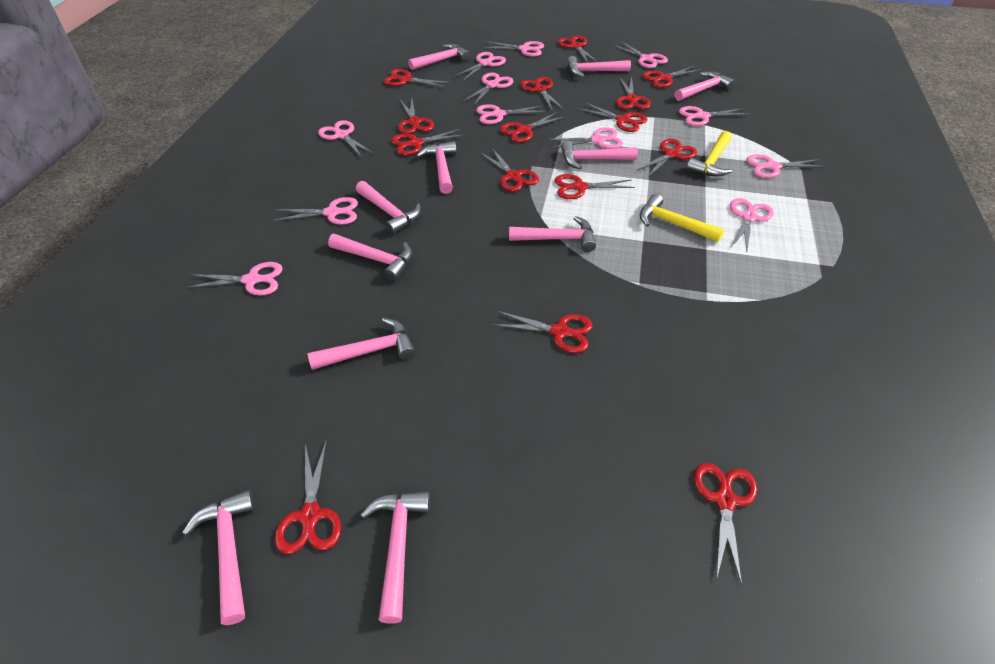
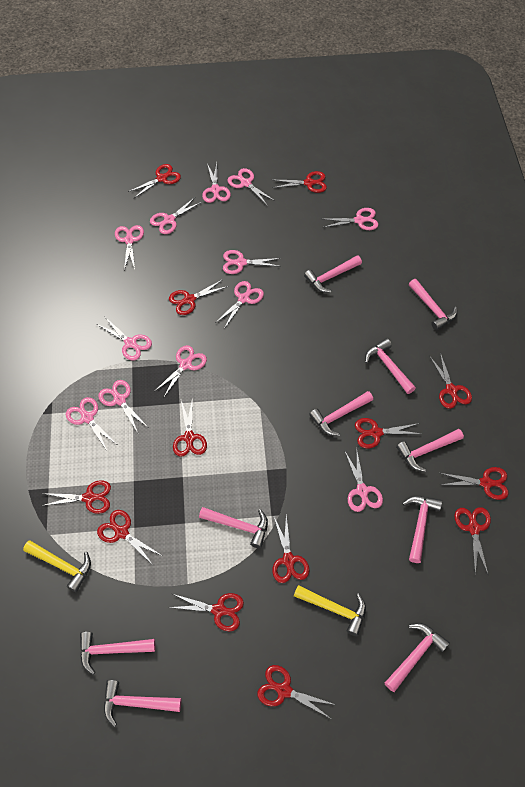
pink hammer: 11 -> 10
red scissors: 15 -> 13

